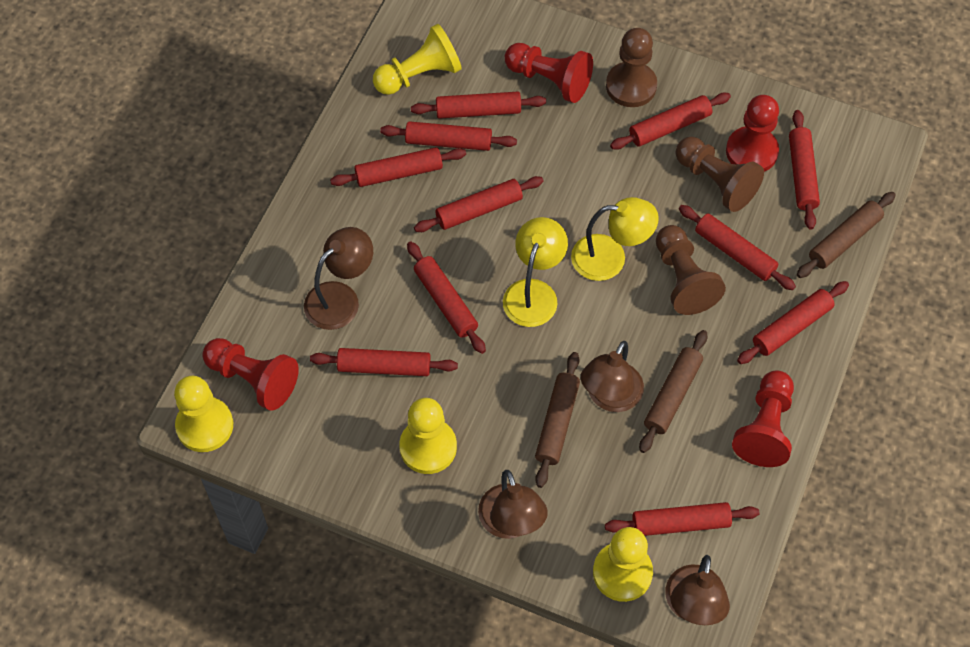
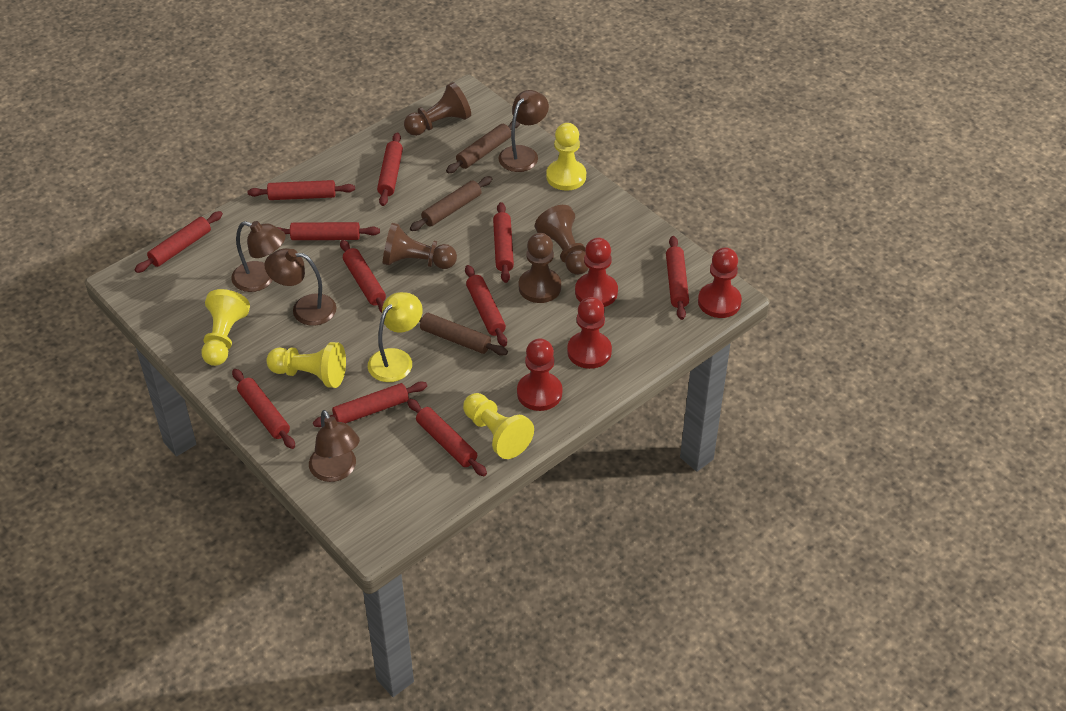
brown pawn: 3 -> 4
yellow lamp: 2 -> 1

